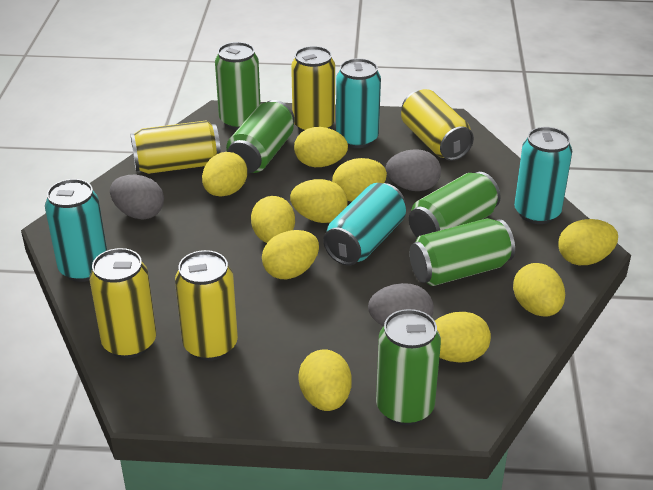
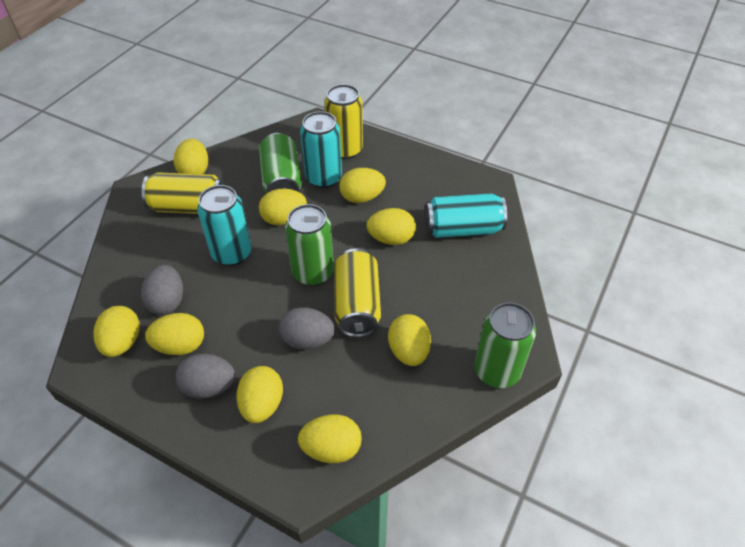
green can: 5 -> 3
turquoise can: 4 -> 3
yellow can: 5 -> 3
yellow egg: 10 -> 9

